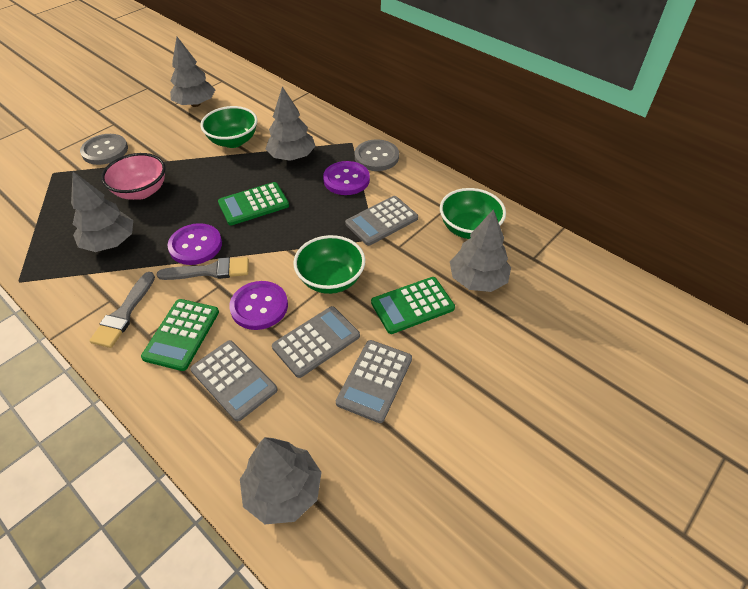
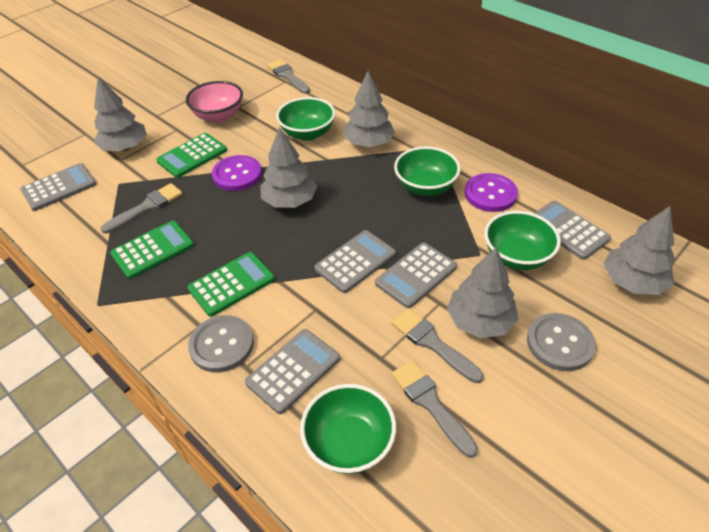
green bowl: 3 -> 4
grey brush: 2 -> 4
grey calculator: 4 -> 5
purple button: 3 -> 2

